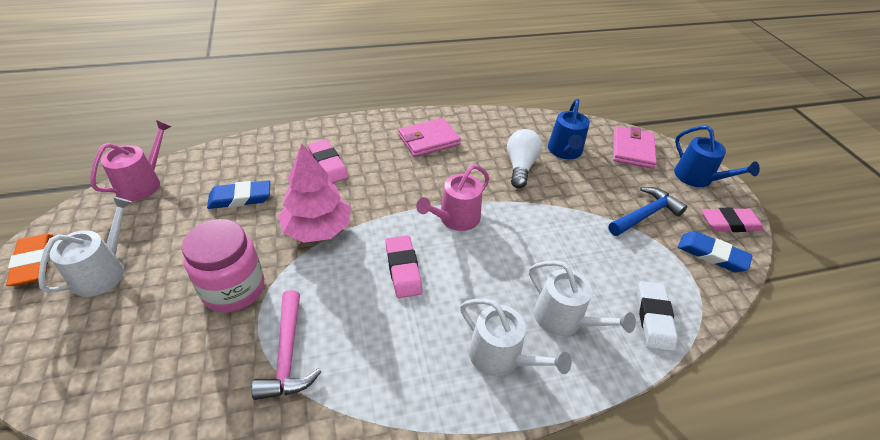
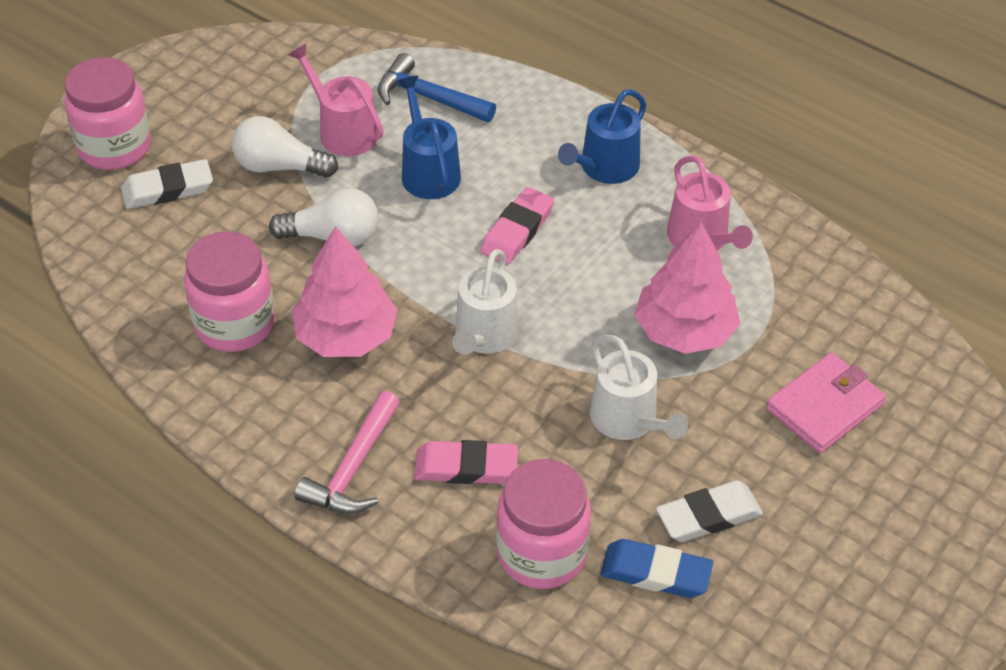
blue eraser: 2 -> 1
orange eraser: 1 -> 0
pink eraser: 3 -> 2
pink jar: 1 -> 3
pink tree: 1 -> 2
pink wallet: 2 -> 1
white eraser: 1 -> 2
white light bulb: 1 -> 2
white watering can: 3 -> 2

